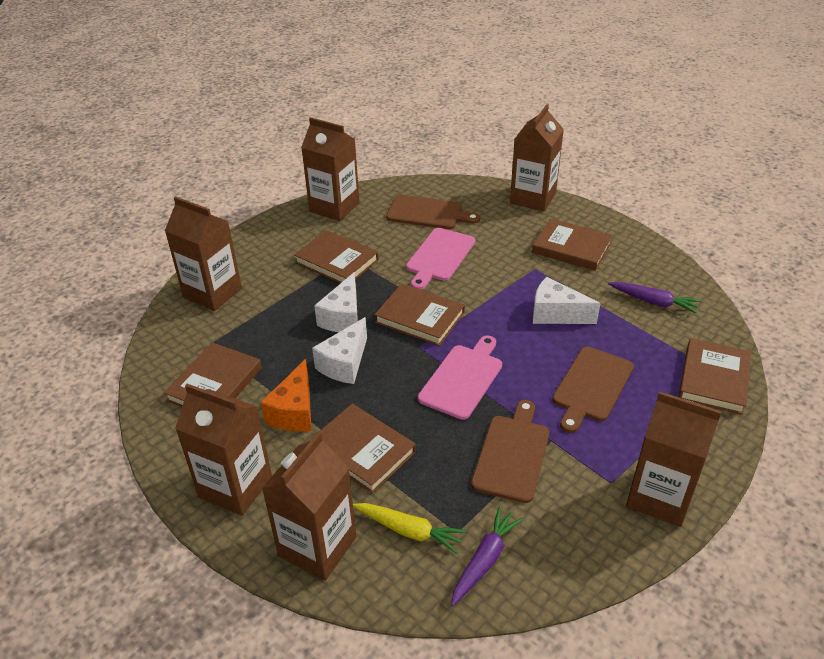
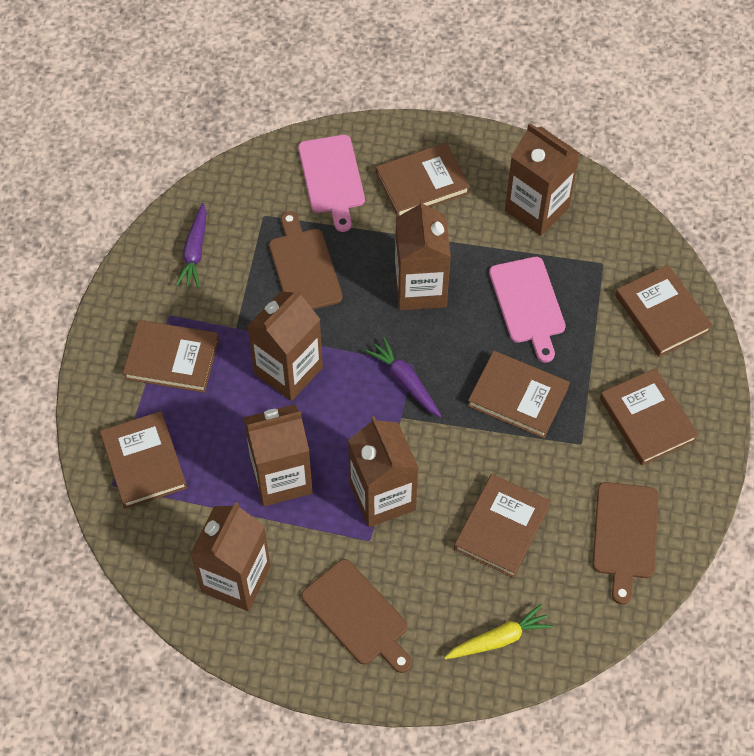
brown book: 6 -> 7
orange cheese: 1 -> 0
white cheese: 3 -> 0

